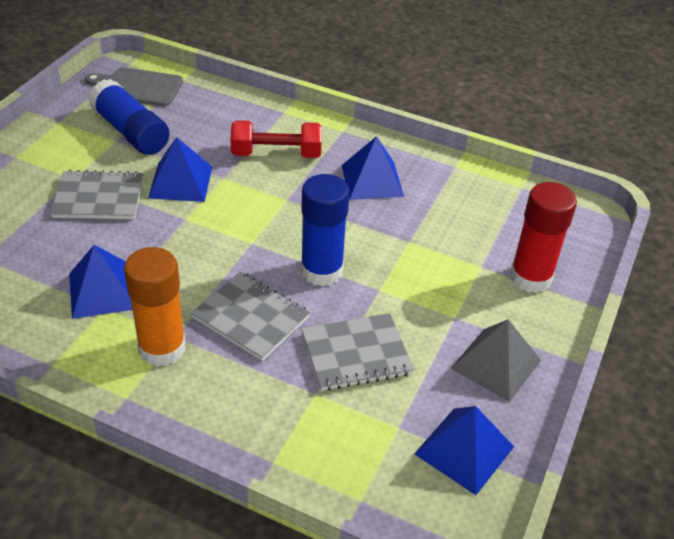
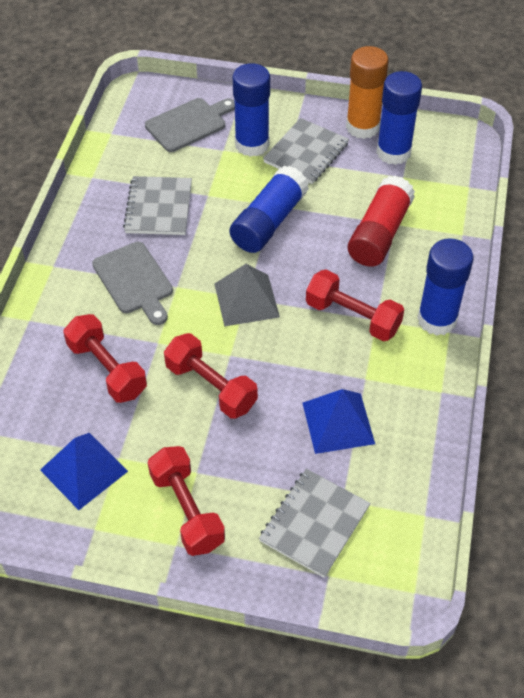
blue glue stick: 2 -> 4
blue pyramid: 4 -> 2
grey cutting board: 1 -> 2
red dumbbell: 1 -> 4

